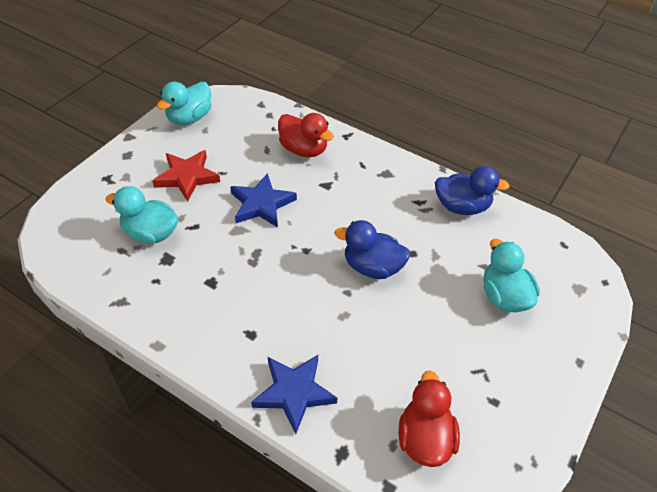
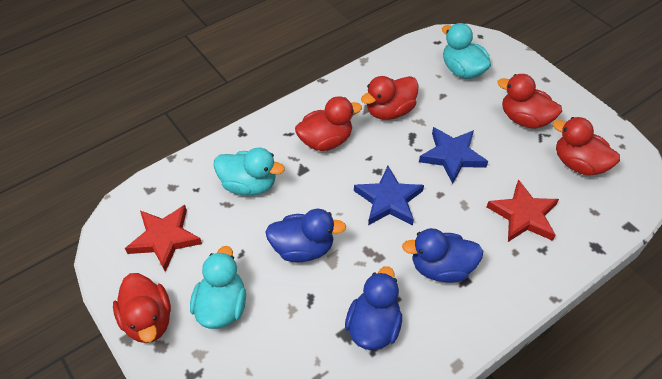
blue duck: 2 -> 3
red duck: 2 -> 5
red star: 1 -> 2

